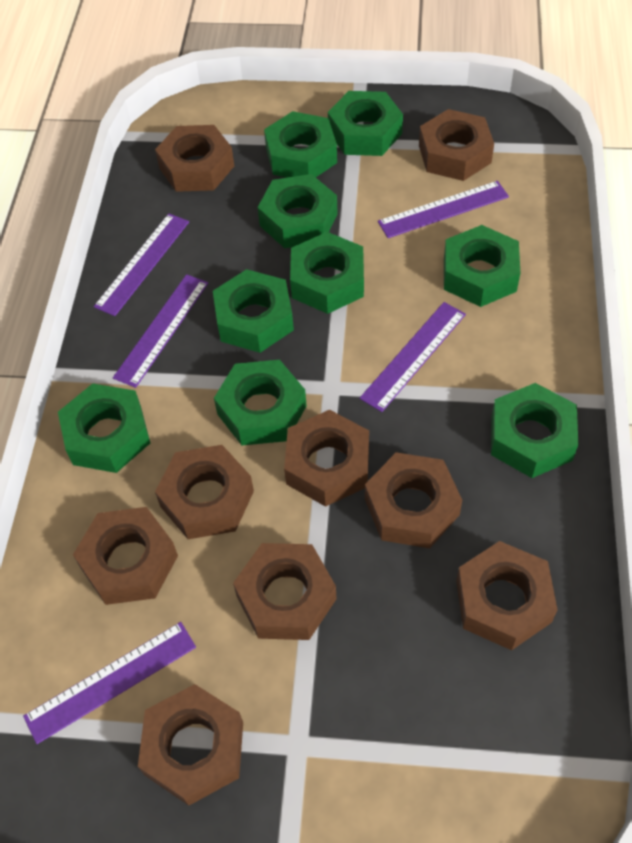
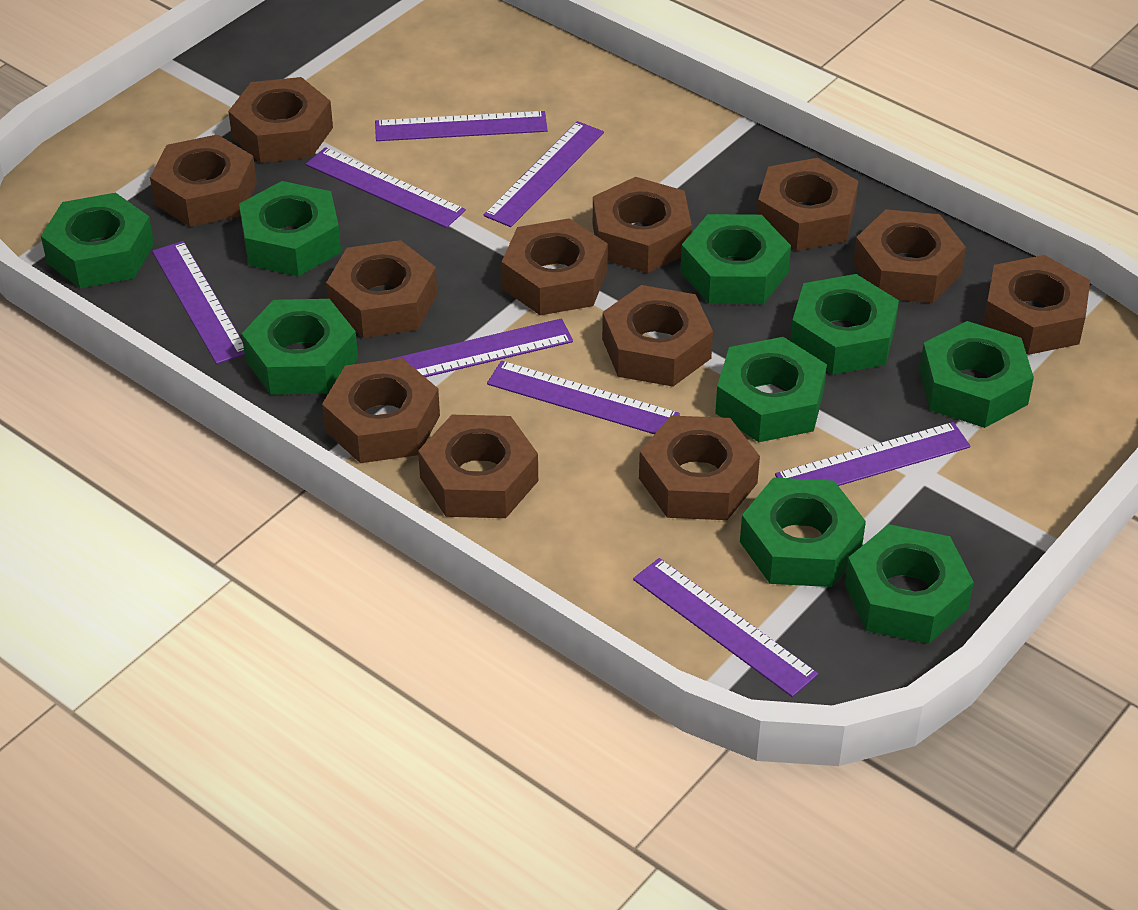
brown nut: 9 -> 12
purple ruler: 5 -> 8

